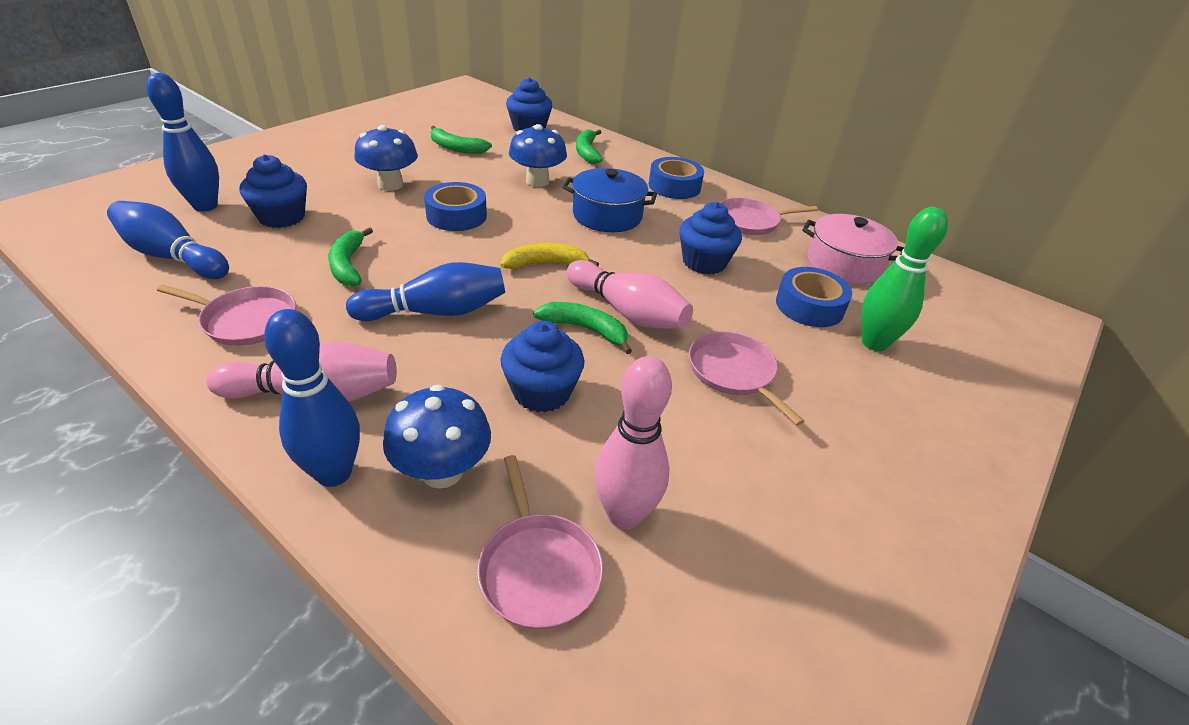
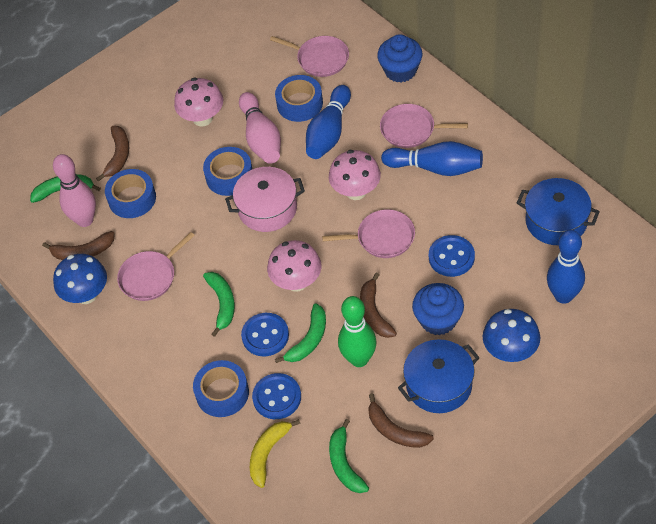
blue bowling pin: 4 -> 3
blue button: 0 -> 3
blue cupcake: 4 -> 2
blue mushroom: 3 -> 2
blue pot: 1 -> 2
blue tape: 3 -> 4
brown banana: 0 -> 4
pink bowling pin: 3 -> 2
pink mushroom: 0 -> 3

